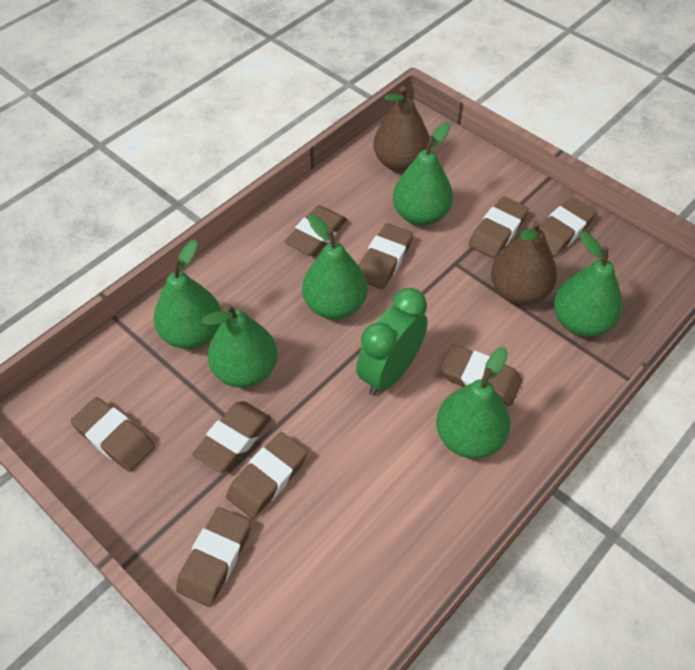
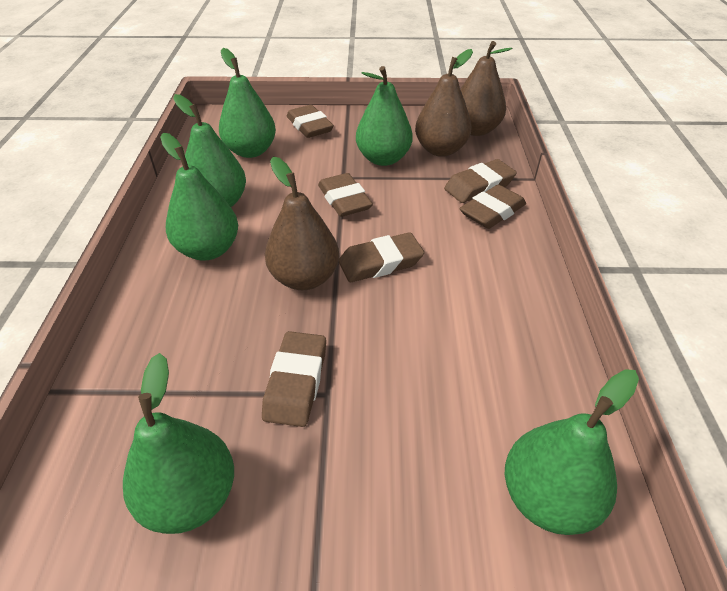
brown eraser: 9 -> 6
brown pear: 2 -> 3
green clock: 1 -> 0

